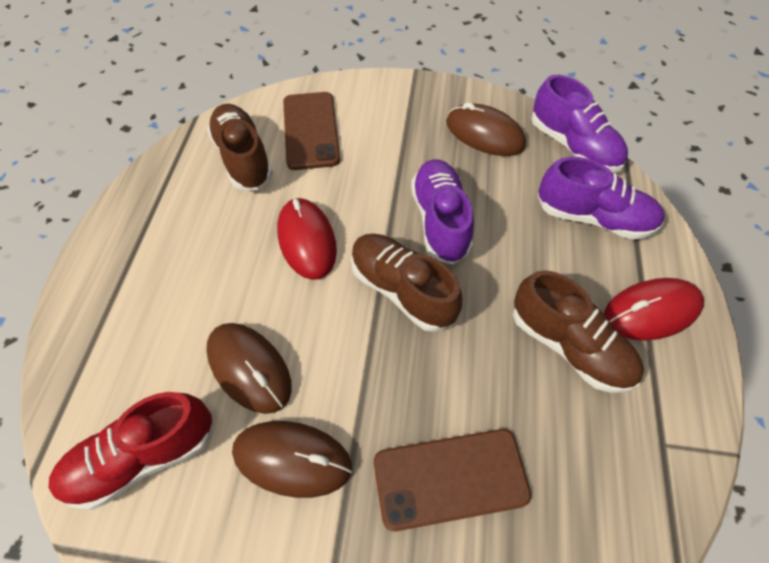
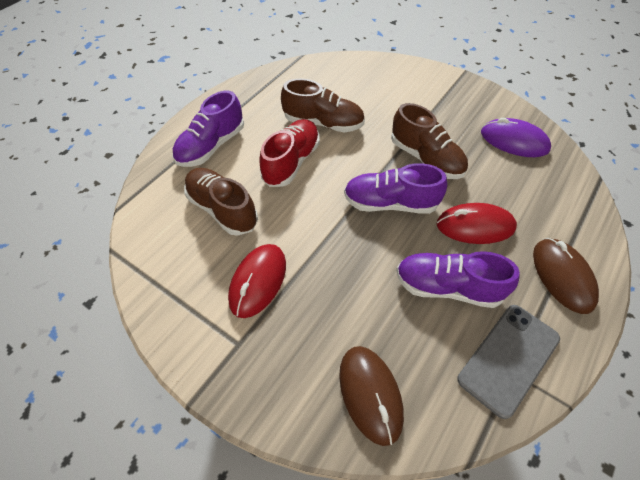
brown mouse: 3 -> 2
brown phone: 2 -> 0
grey phone: 0 -> 1
purple mouse: 0 -> 1

